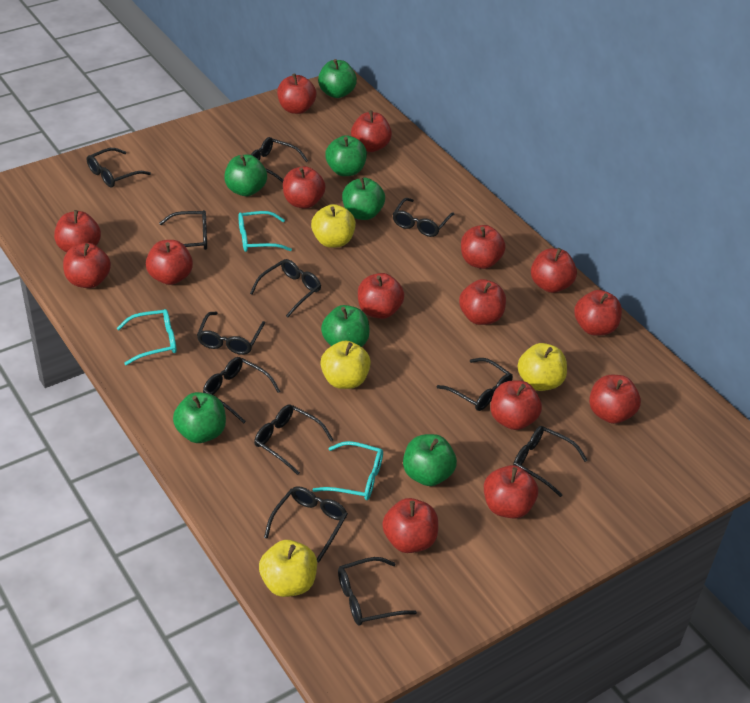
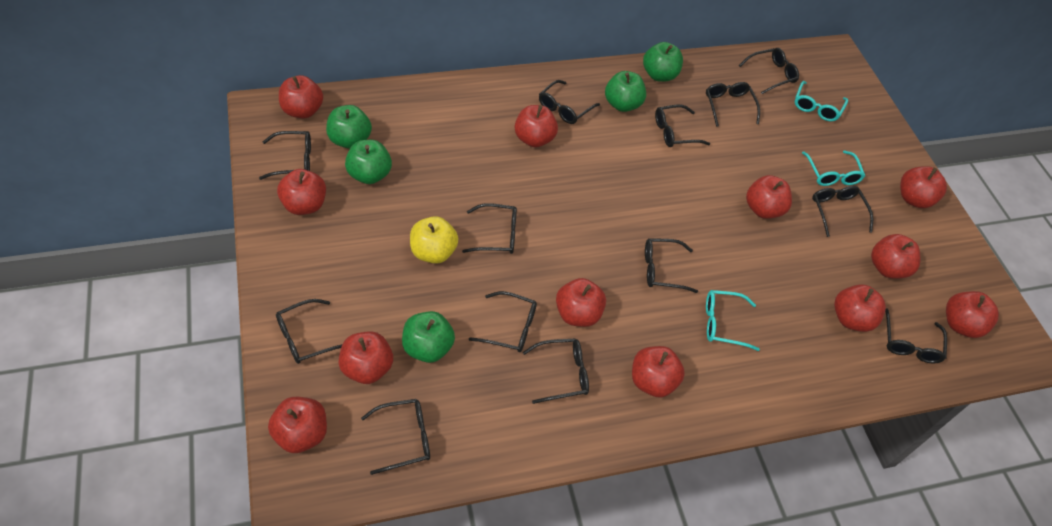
black glasses: 12 -> 13
green apple: 7 -> 5
red apple: 15 -> 12
yellow apple: 4 -> 1

